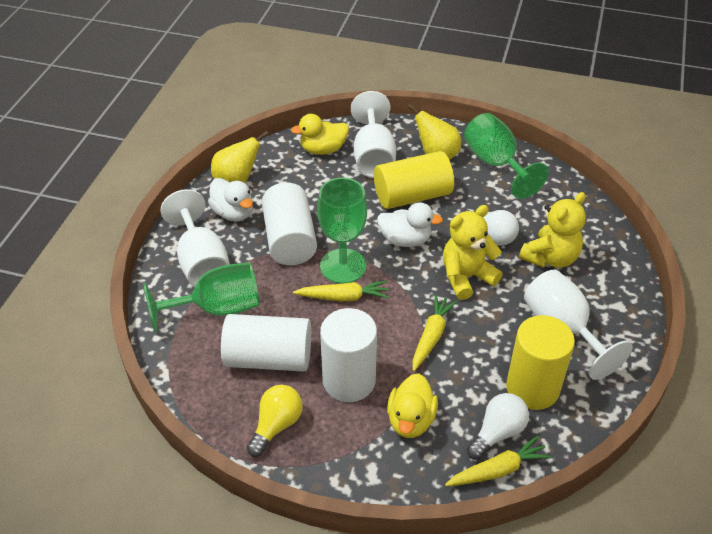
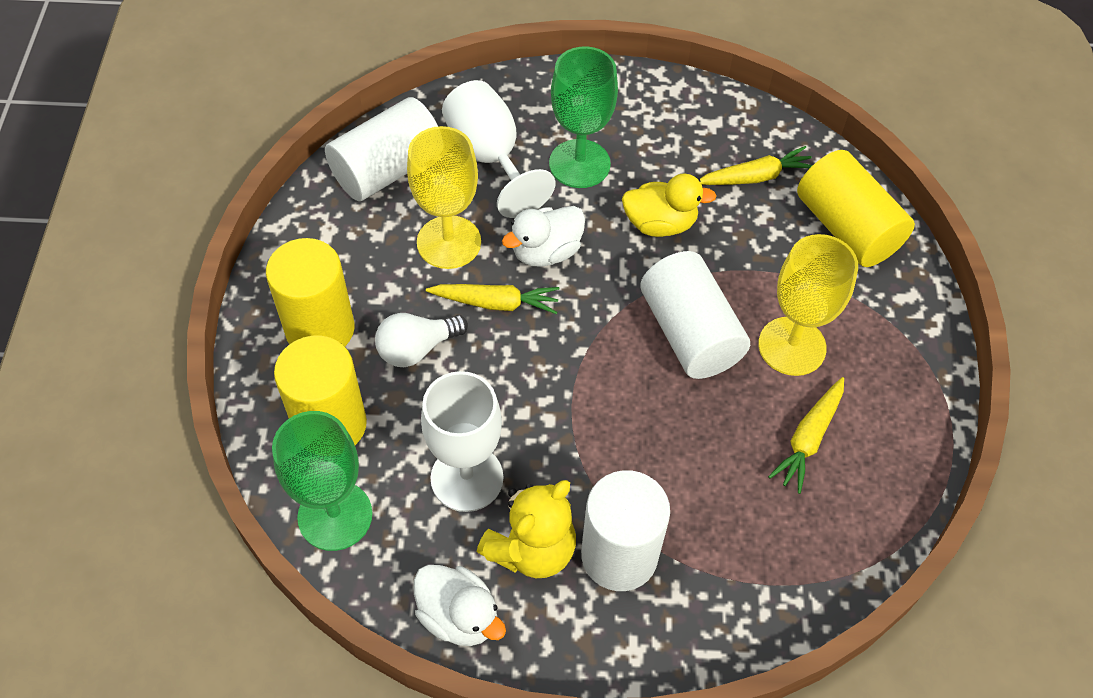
green goblet: 3 -> 2
white goblet: 3 -> 2
white light bulb: 2 -> 1
yellow cylinder: 2 -> 3
yellow duck: 2 -> 1
yellow goblet: 0 -> 2
yellow light bulb: 1 -> 0
yellow pear: 2 -> 0
yellow teddy bear: 2 -> 1

